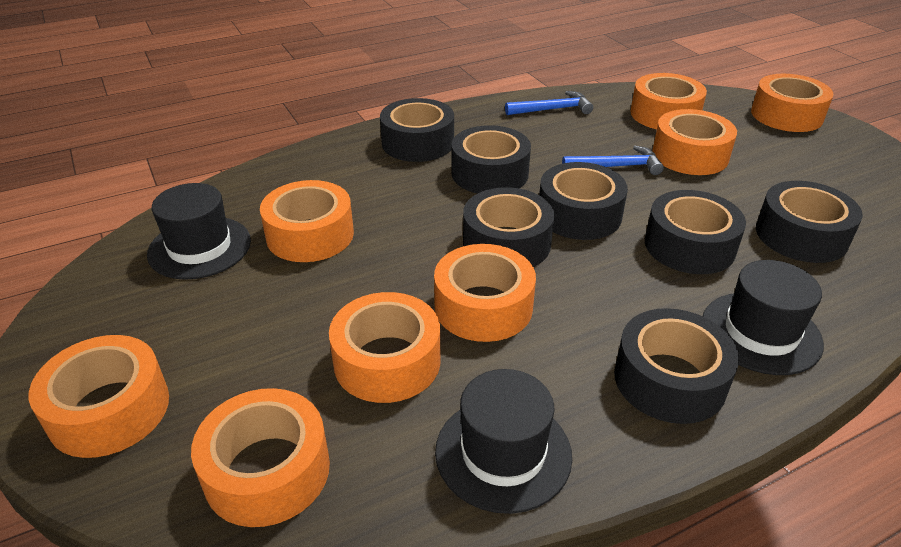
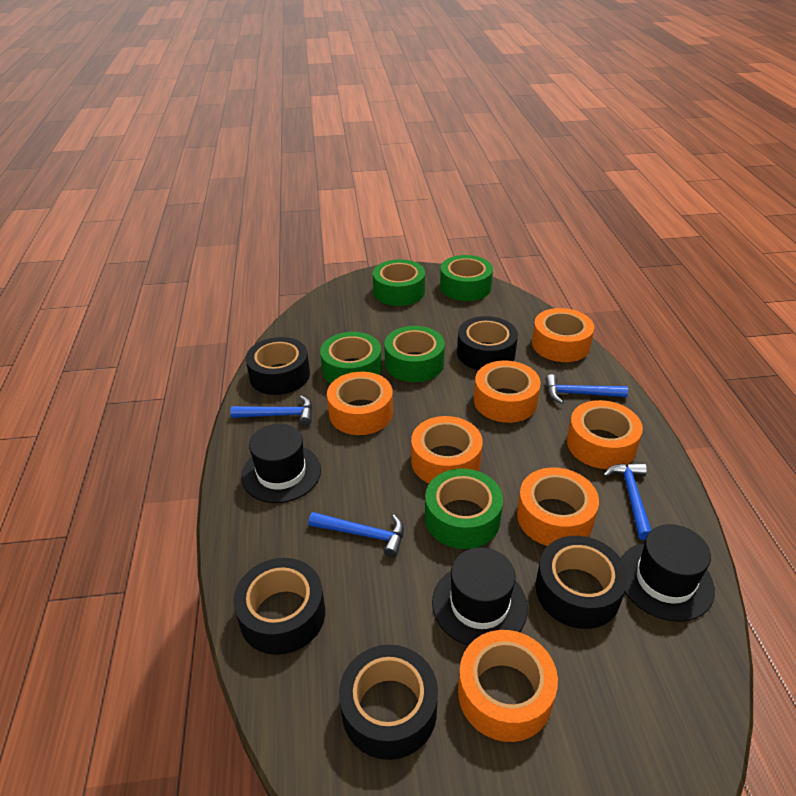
black tape: 7 -> 5
blue hammer: 2 -> 4
green tape: 0 -> 5
orange tape: 8 -> 7

